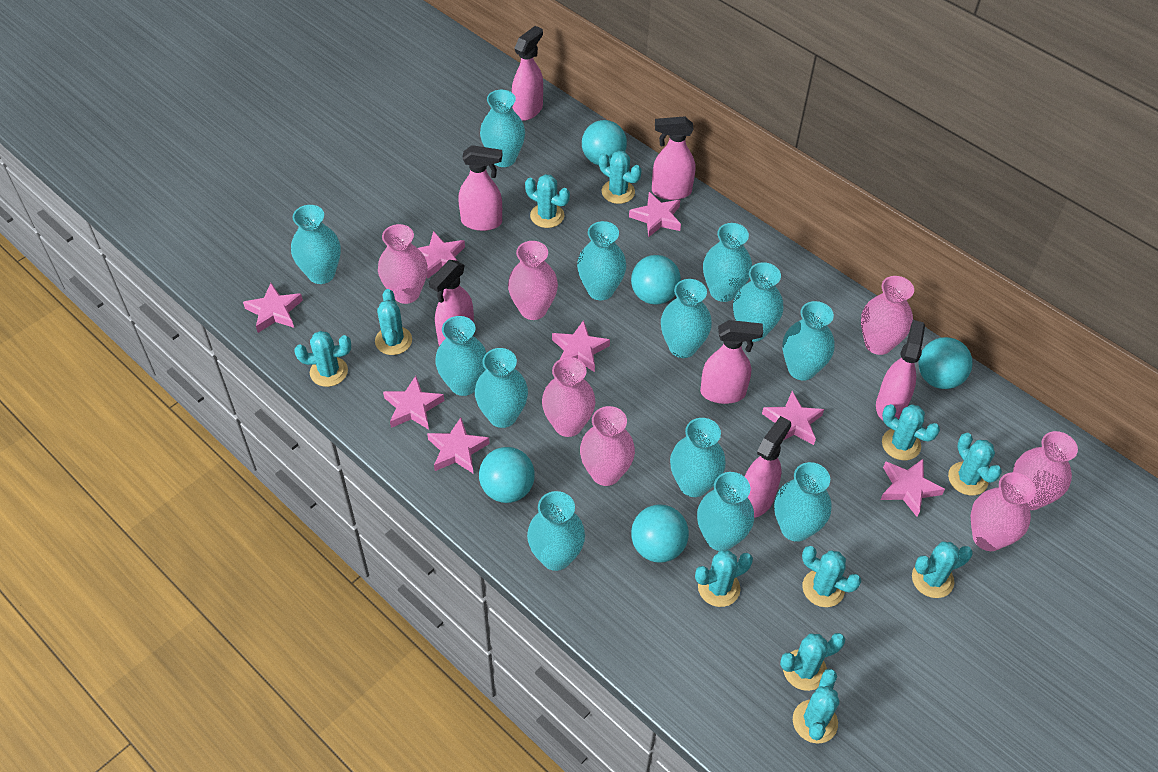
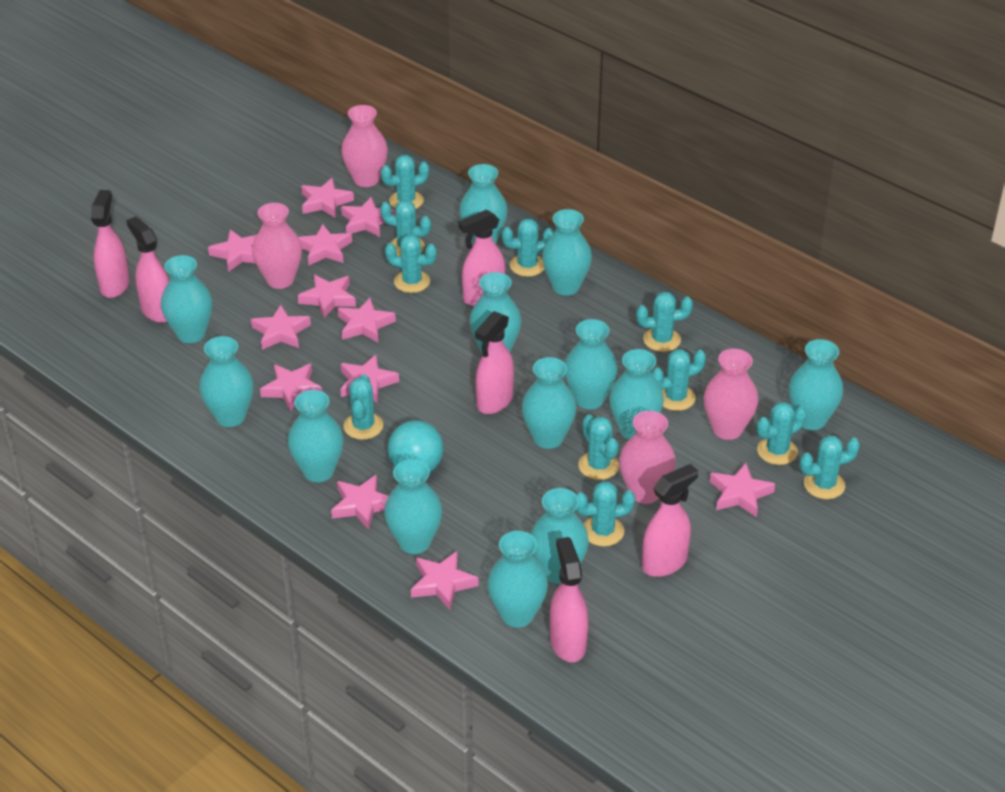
pink spray bottle: 7 -> 6
pink star: 8 -> 12
pink vase: 7 -> 4
turquoise ball: 5 -> 1

